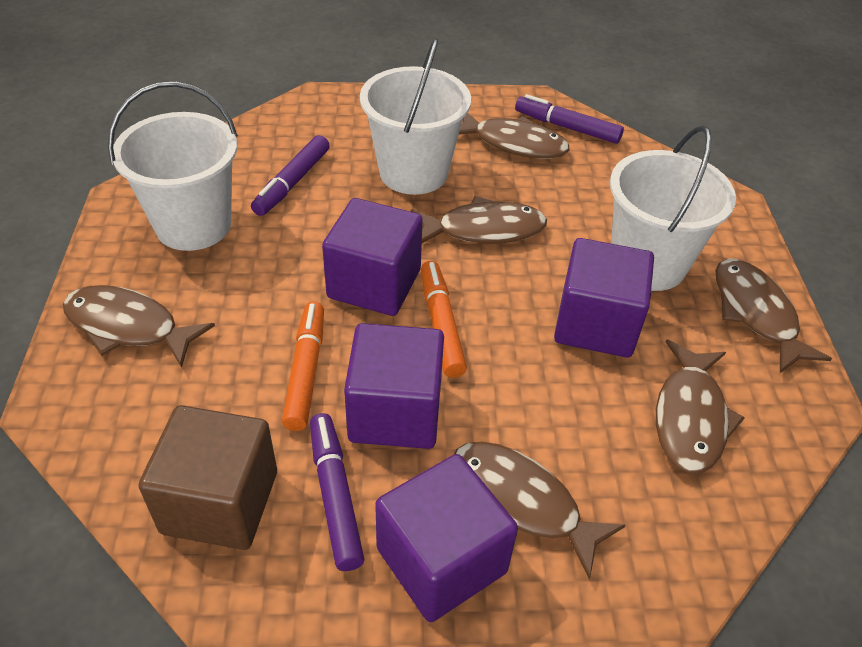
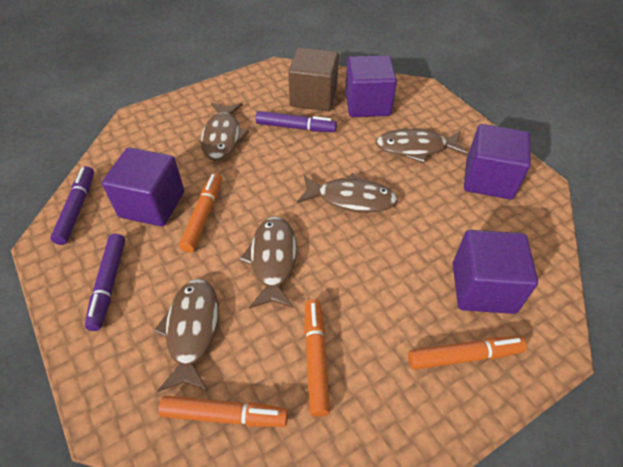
brown fish: 6 -> 5
orange marker: 2 -> 4
white bucket: 3 -> 0

